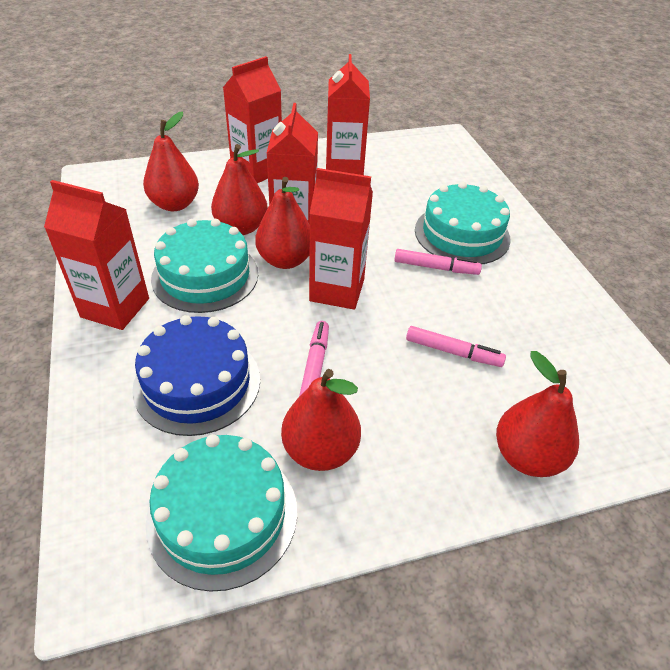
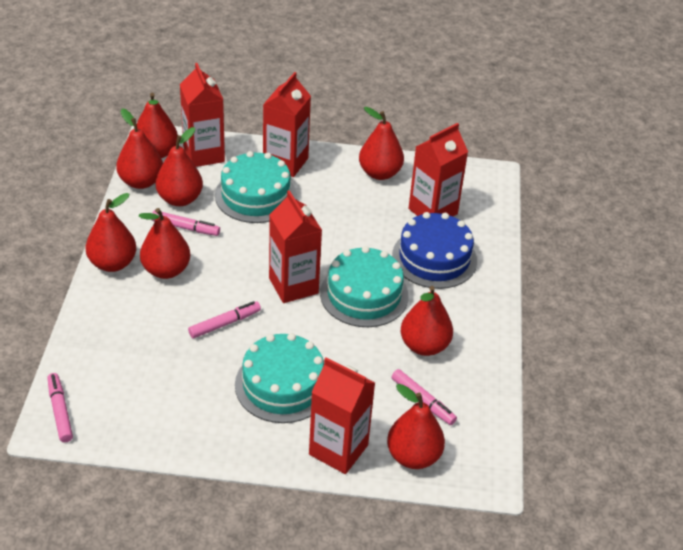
pink marker: 3 -> 4
red pear: 5 -> 8

